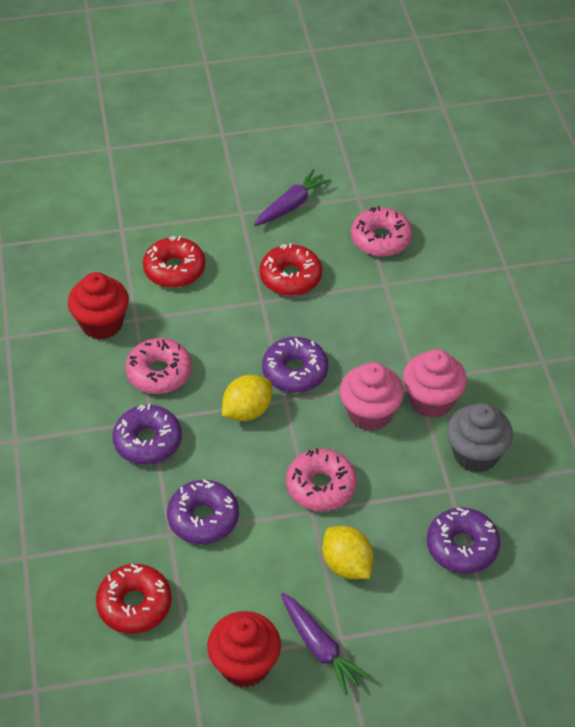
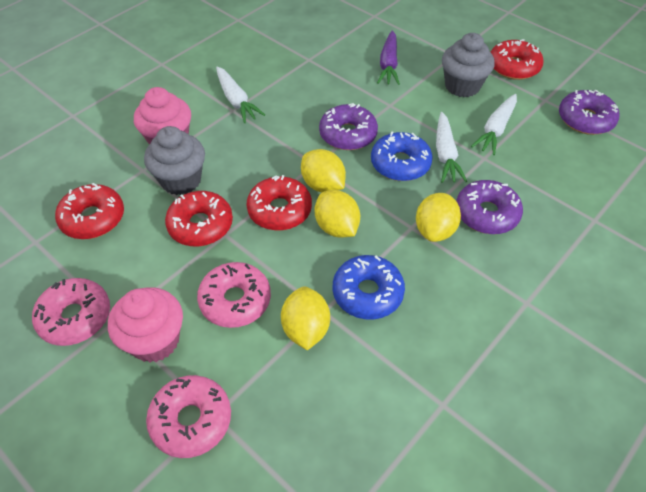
blue donut: 0 -> 2
grey cupcake: 1 -> 2
purple carrot: 2 -> 1
purple donut: 4 -> 3
red cupcake: 2 -> 0
red donut: 3 -> 4
white carrot: 0 -> 3
yellow lemon: 2 -> 4

